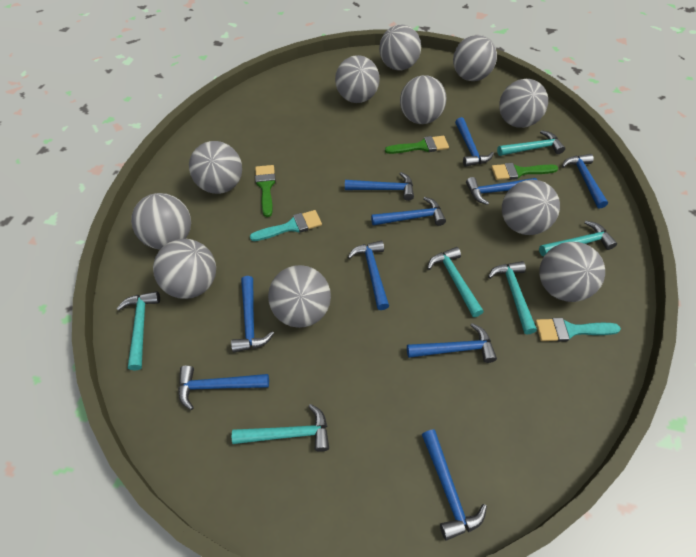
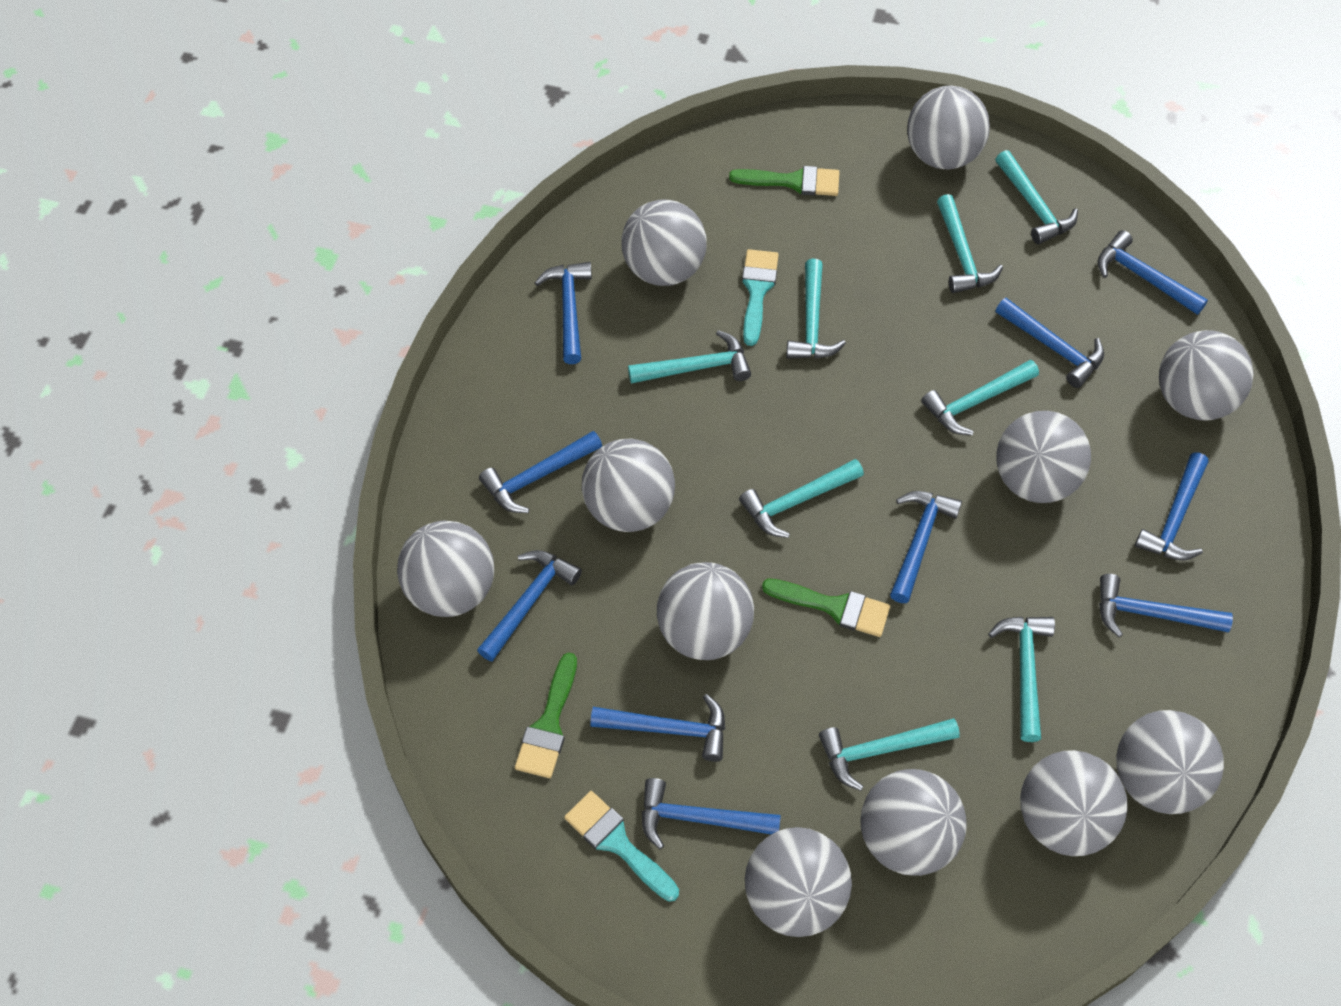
turquoise hammer: 6 -> 8

